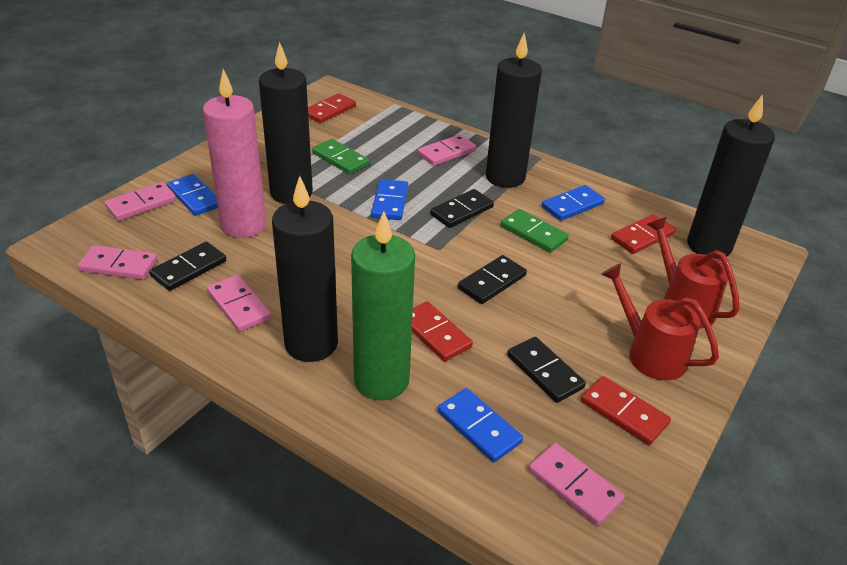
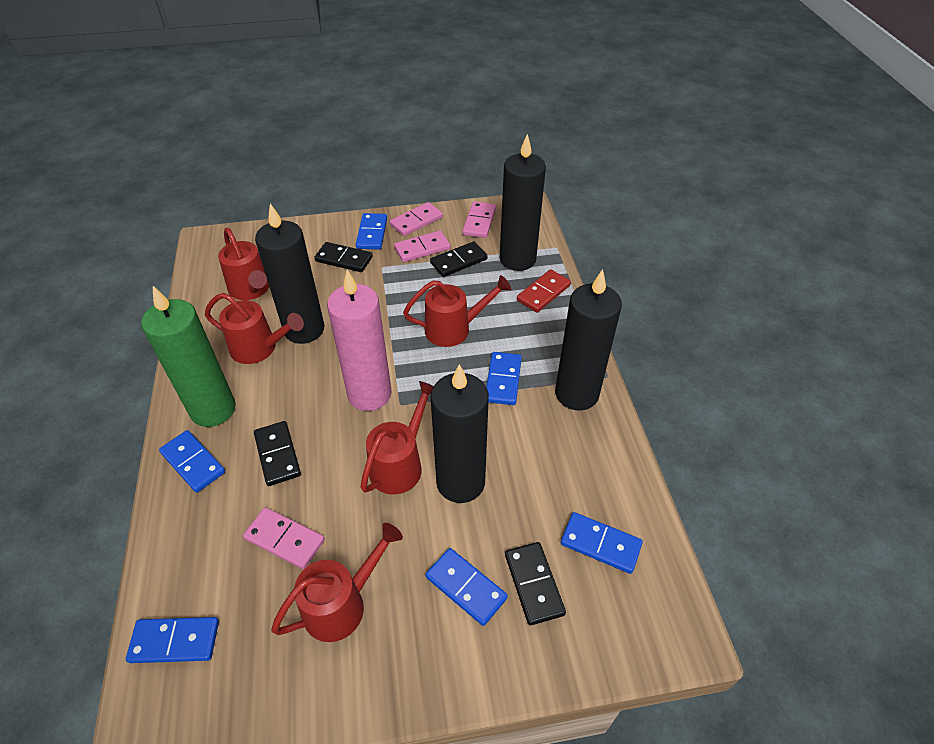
blue domino: 4 -> 6
green domino: 2 -> 0
pink domino: 5 -> 4
red domino: 4 -> 1
red watering can: 2 -> 5

